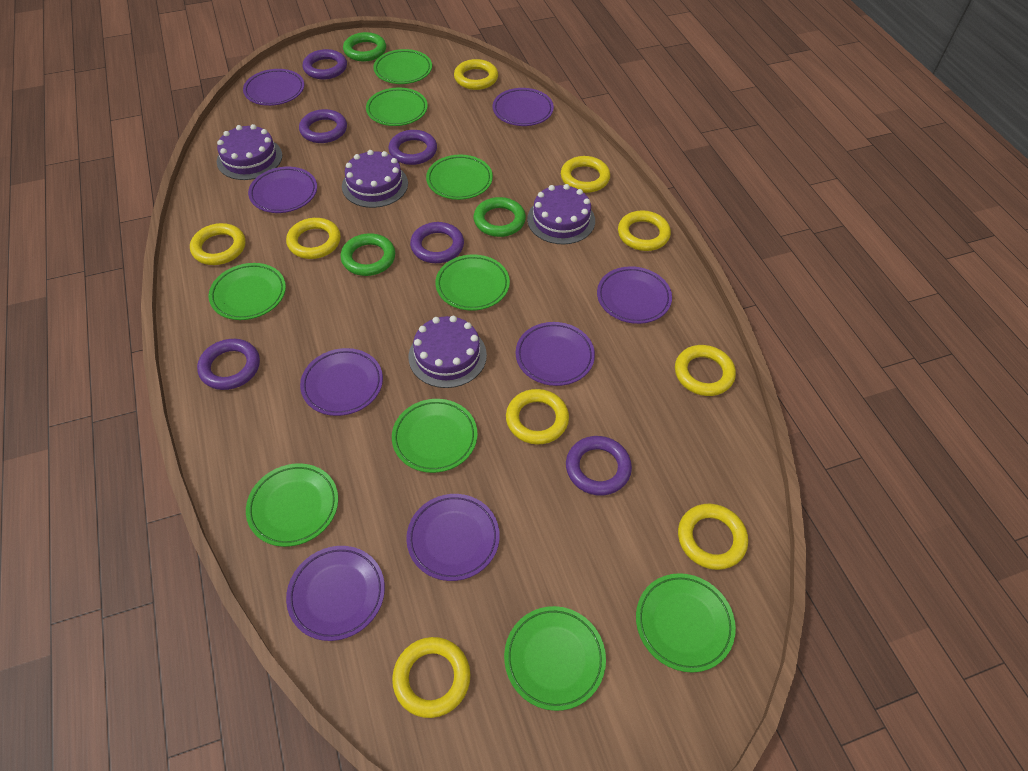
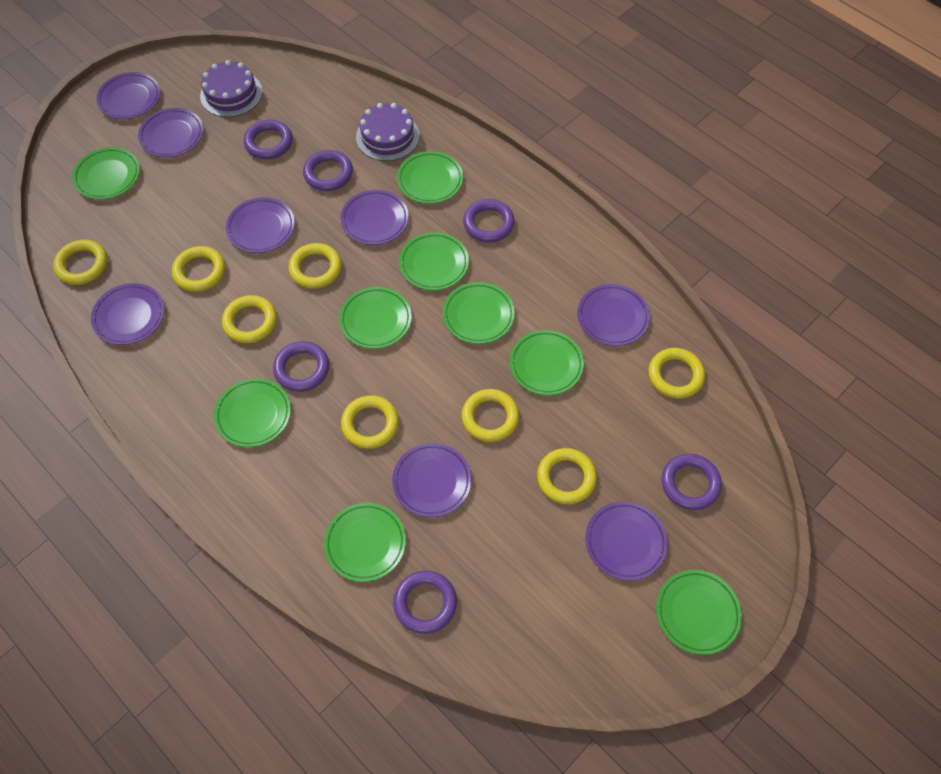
green ring: 3 -> 0
purple cake: 4 -> 2
yellow ring: 9 -> 8

